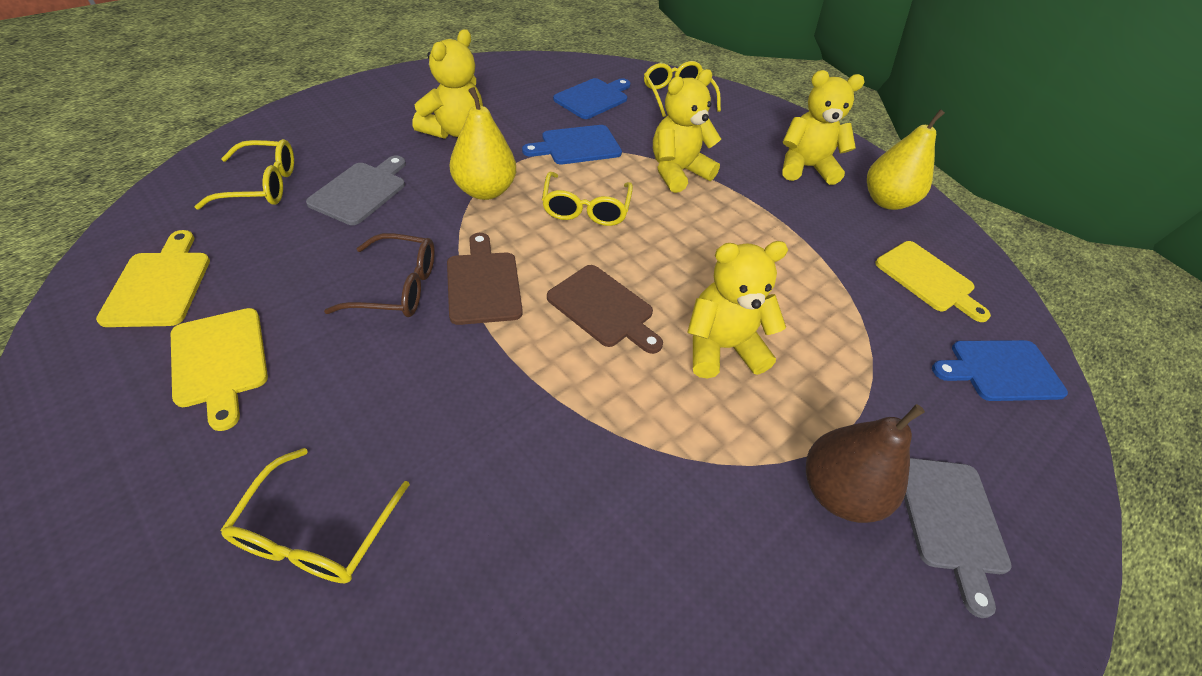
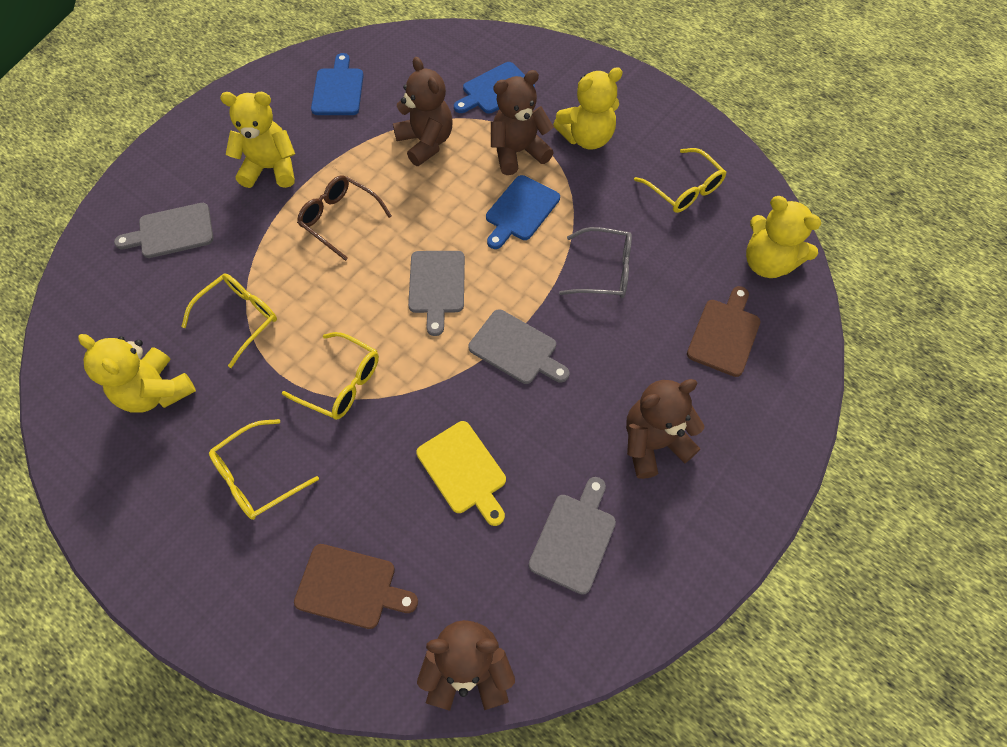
brown pear: 1 -> 0
brown teddy bear: 0 -> 4
grey cutting board: 2 -> 4
grey glasses: 0 -> 1
yellow cutting board: 3 -> 1
yellow pear: 2 -> 0

